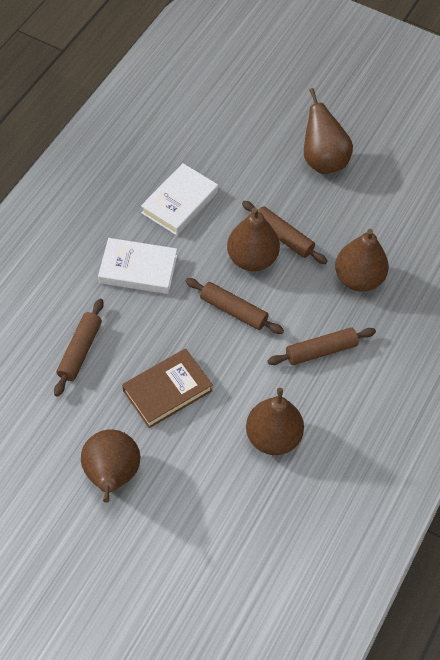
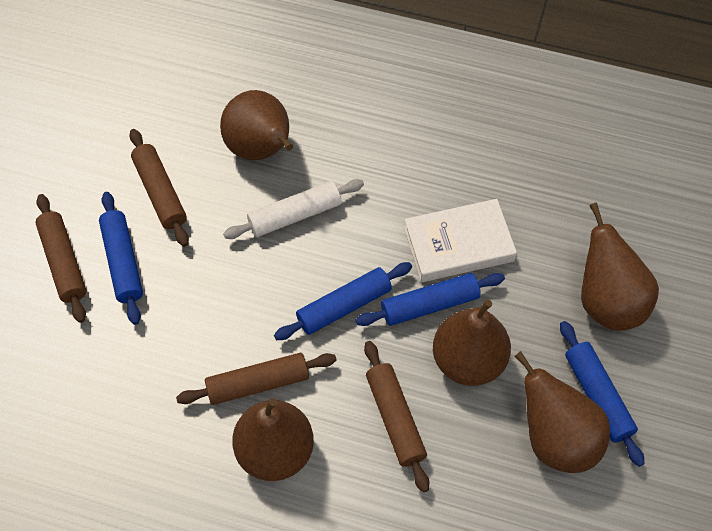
blue rolling pin: 0 -> 4
brown book: 1 -> 0
white book: 2 -> 1
white rolling pin: 0 -> 1

